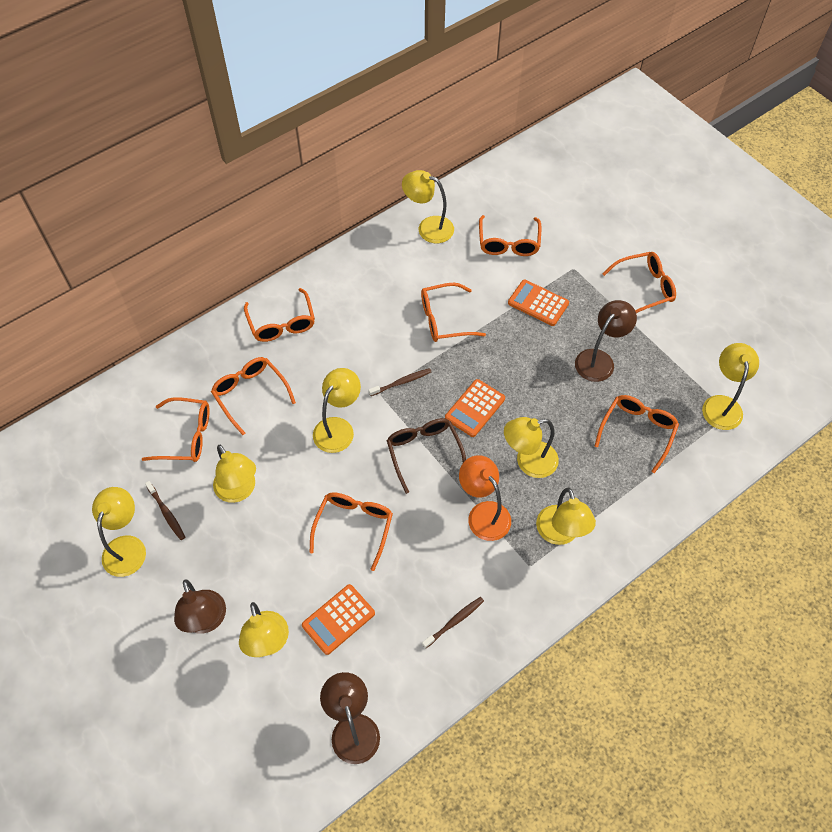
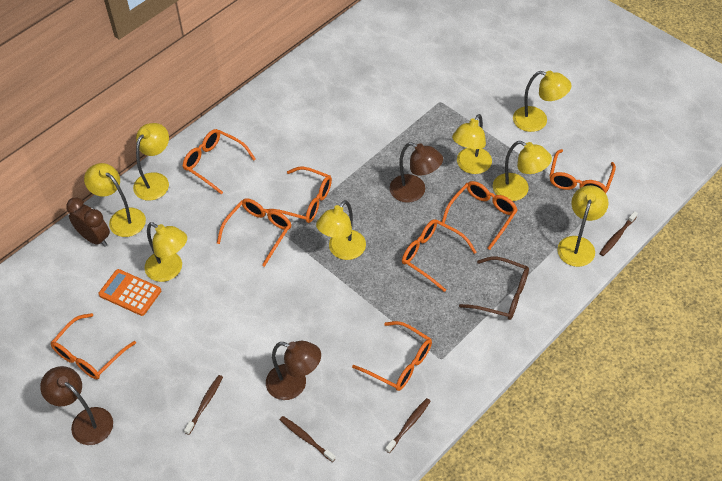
brown clock: 0 -> 1
brown toothbrush: 3 -> 4
orange calculator: 3 -> 1
orange lamp: 1 -> 0

